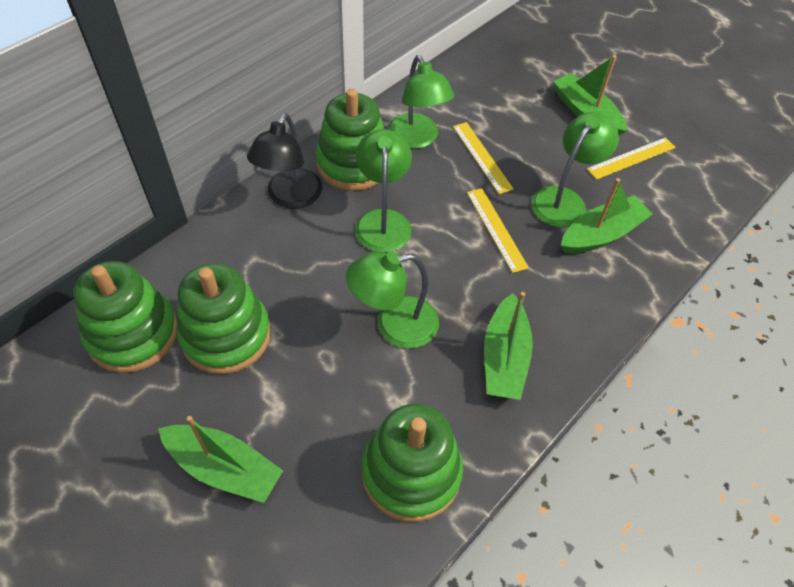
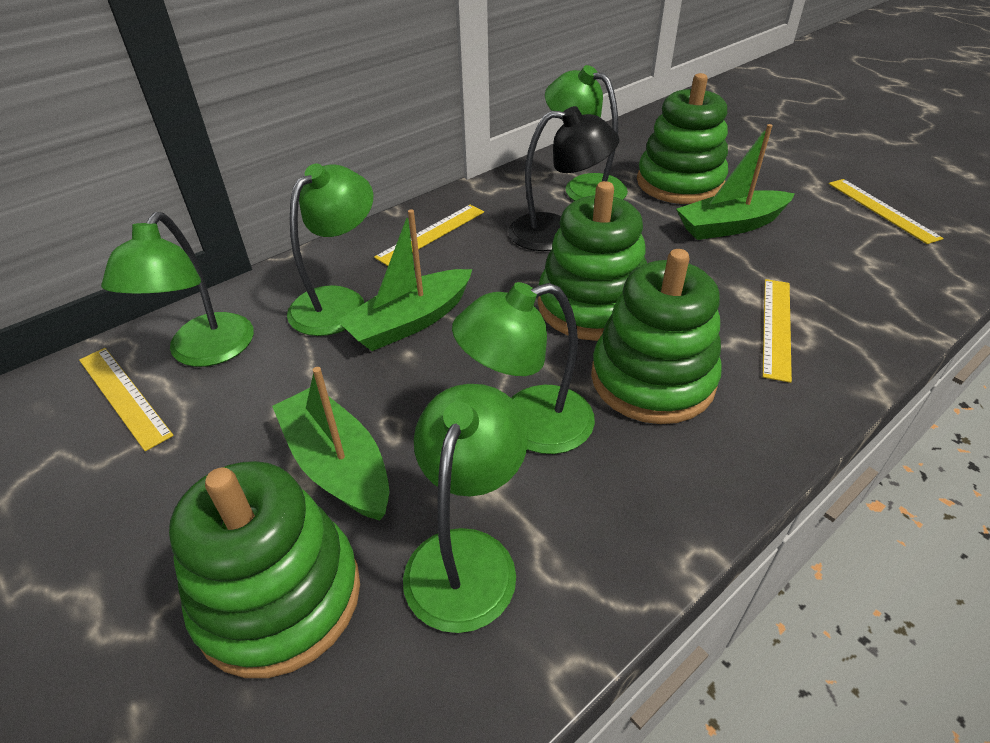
green boat: 4 -> 3
green lamp: 4 -> 5
yellow ruler: 3 -> 4

